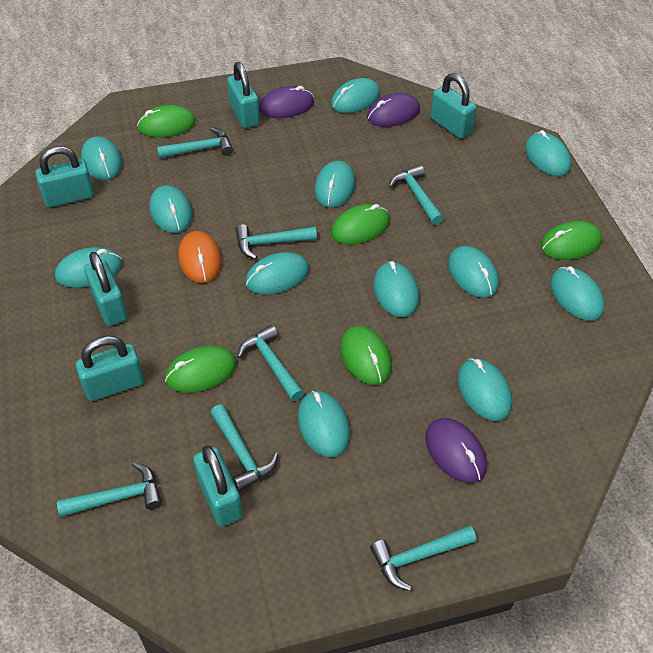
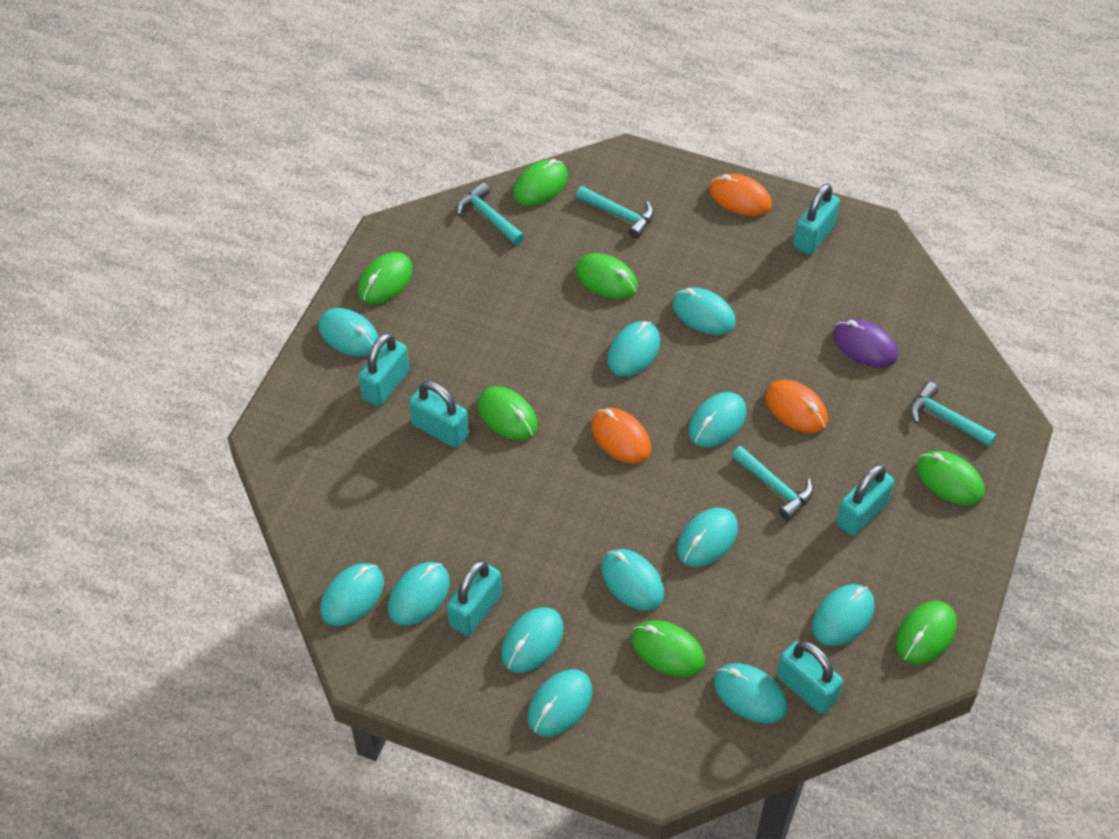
green mouse: 5 -> 7
orange mouse: 1 -> 3
purple mouse: 3 -> 1
turquoise hammer: 7 -> 4

